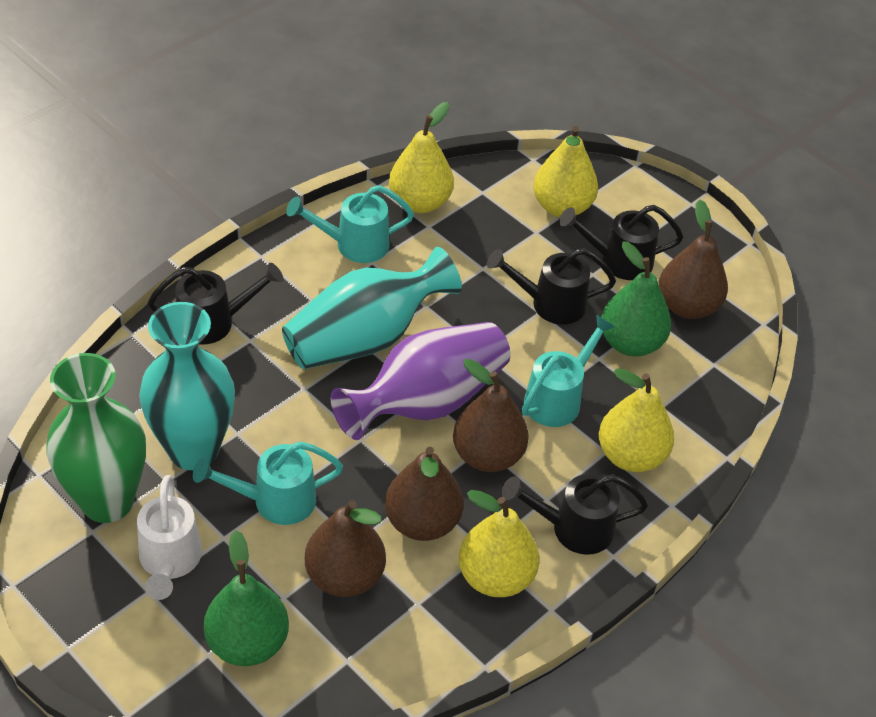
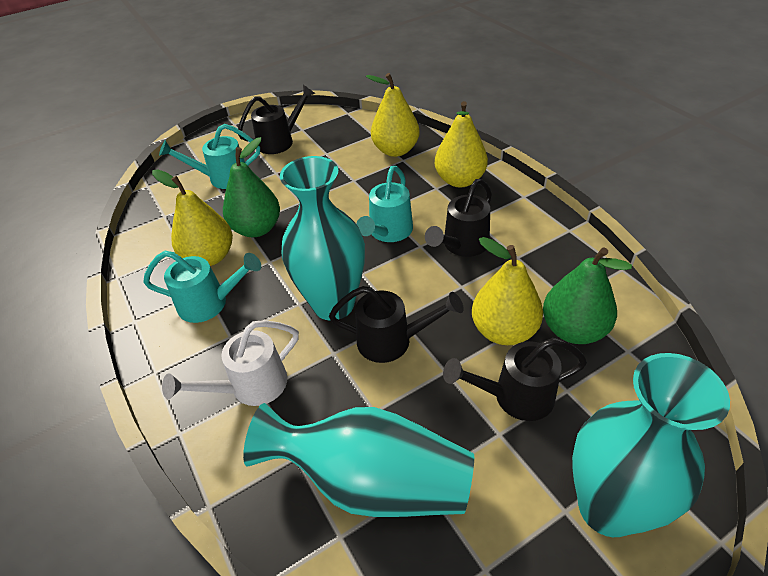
brown pear: 4 -> 0
green vase: 1 -> 0
purple vase: 1 -> 0
turquoise vase: 2 -> 3

